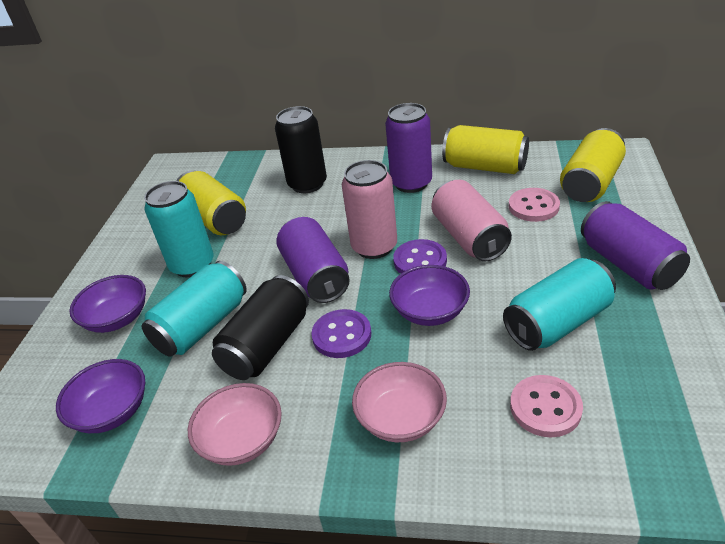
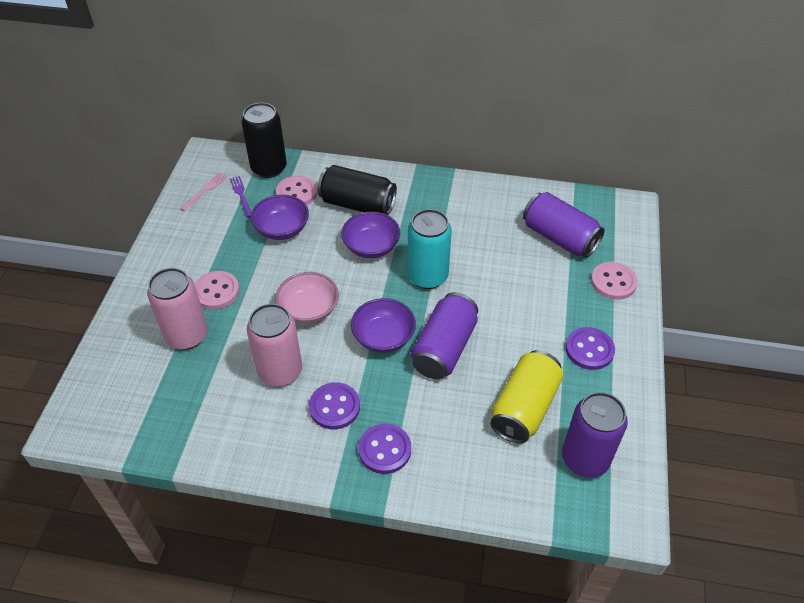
pink bowl: 2 -> 1
pink button: 2 -> 3
pink fork: 0 -> 1
purple button: 2 -> 3
purple fork: 0 -> 1
turquoise can: 3 -> 1
yellow can: 3 -> 1

